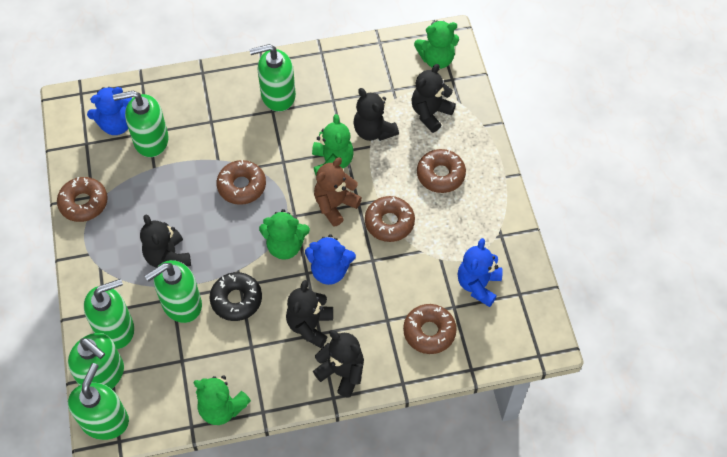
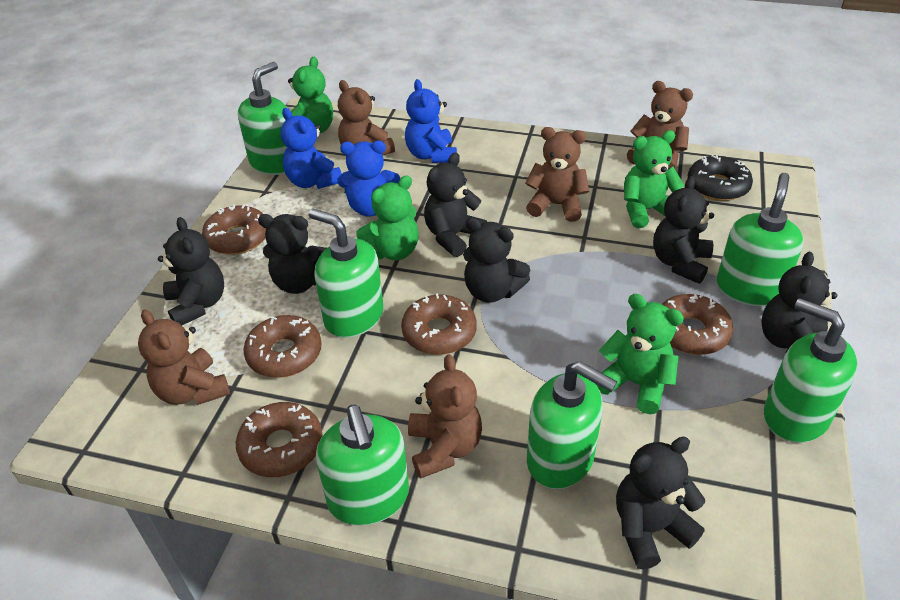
black teddy bear: 5 -> 7
brown teddy bear: 1 -> 5

